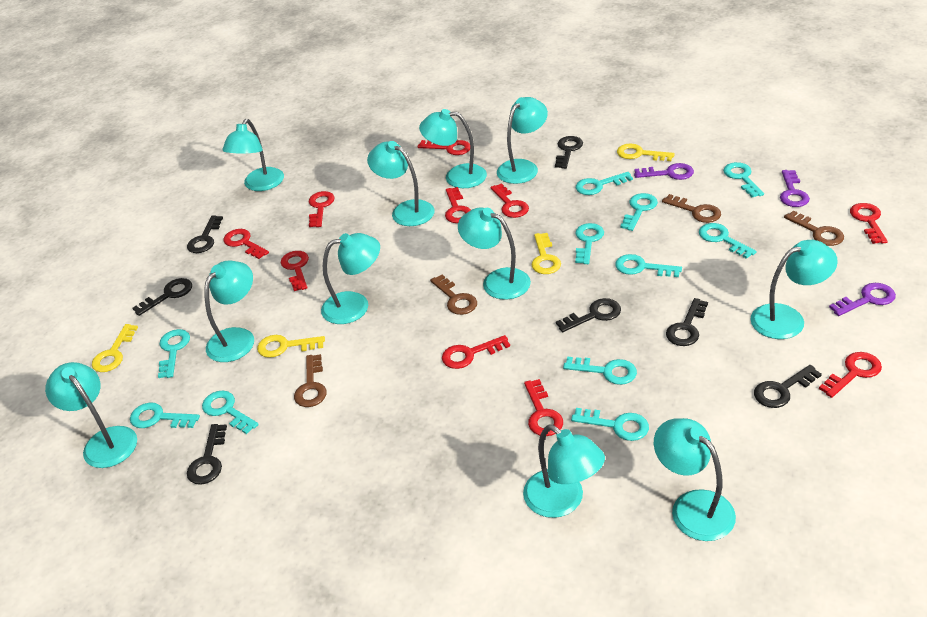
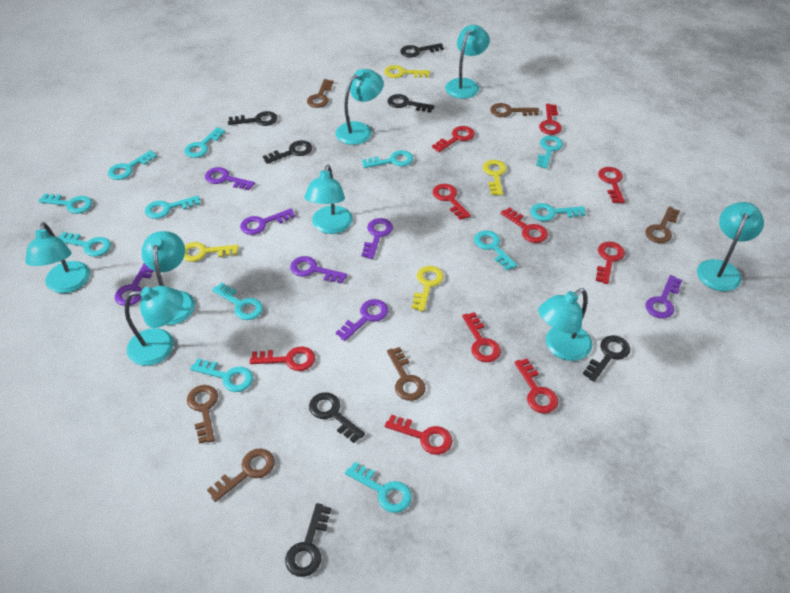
brown key: 4 -> 6
purple key: 3 -> 7
turquoise key: 11 -> 12
turquoise lamp: 11 -> 8

